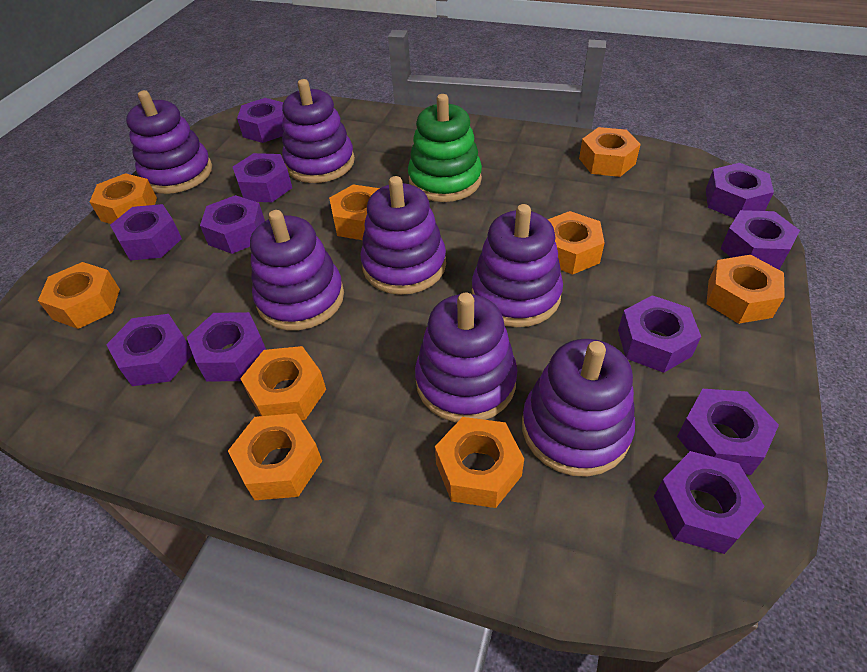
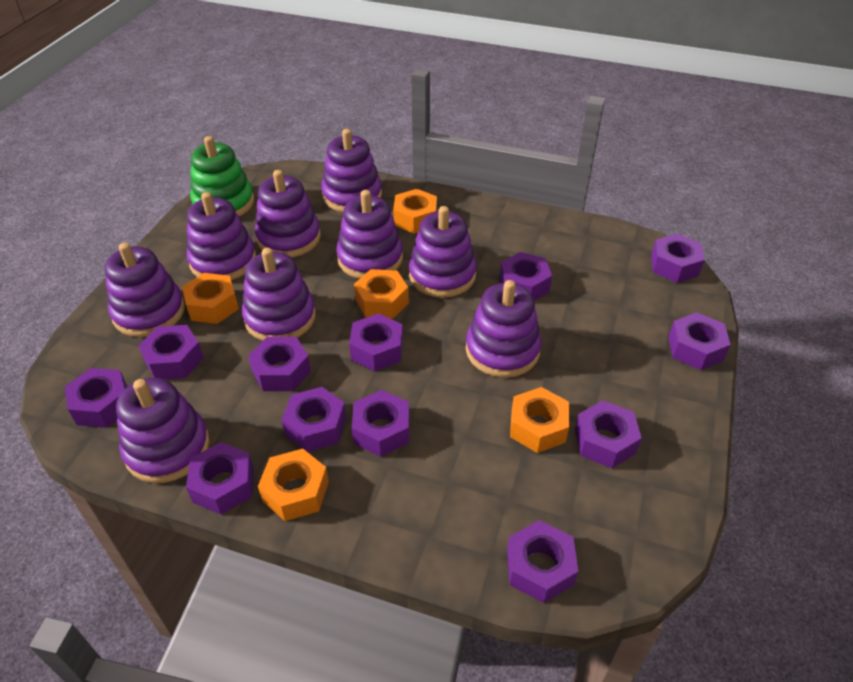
orange nut: 9 -> 5
purple nut: 11 -> 12
purple stacking toy: 7 -> 9

